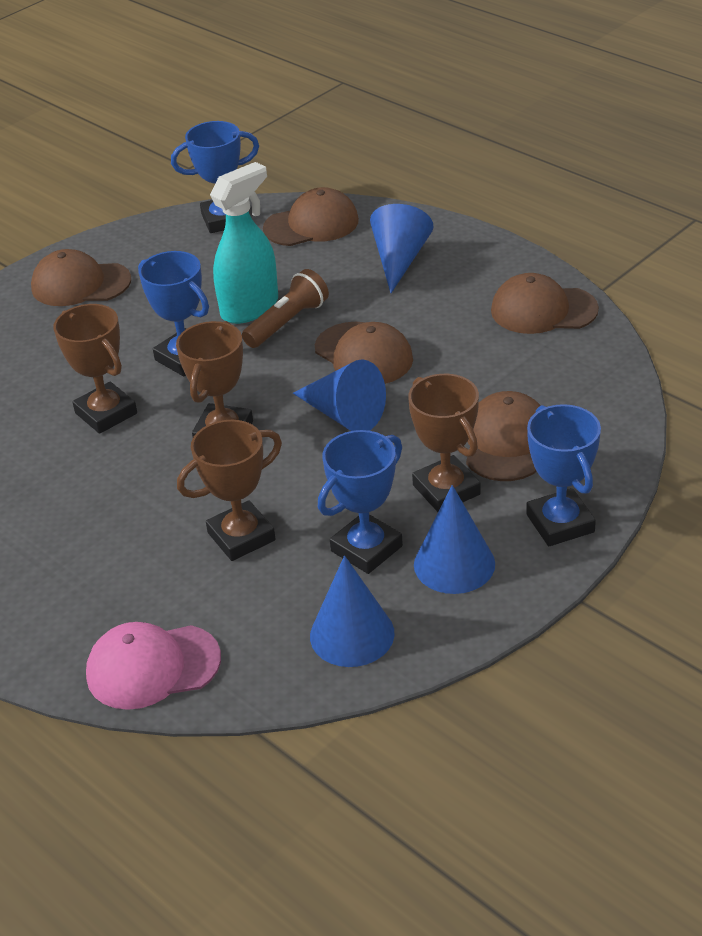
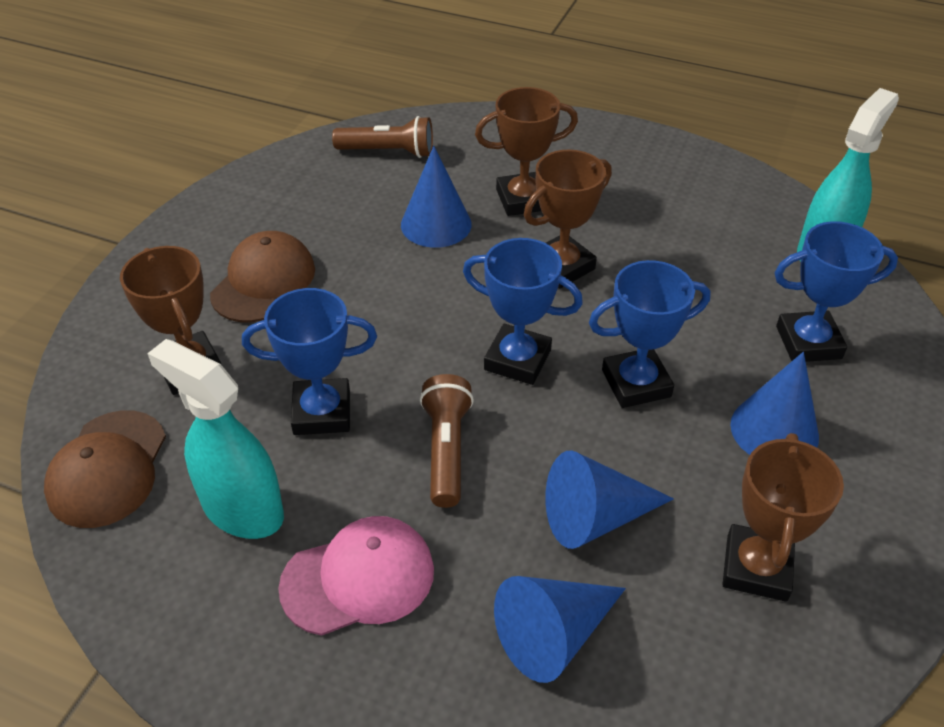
brown cap: 5 -> 2
brown flashlight: 1 -> 2
turquoise spray bottle: 1 -> 2

